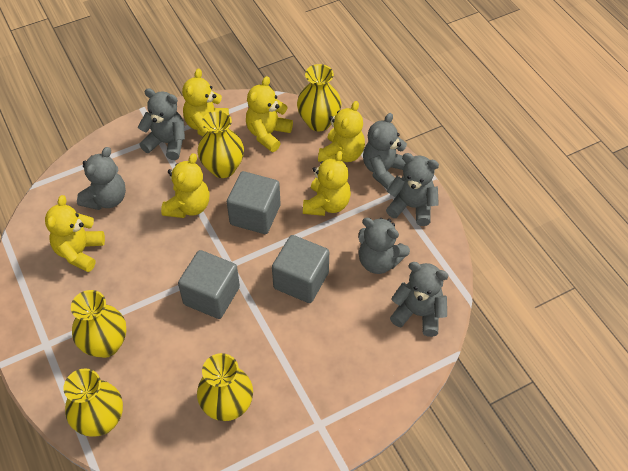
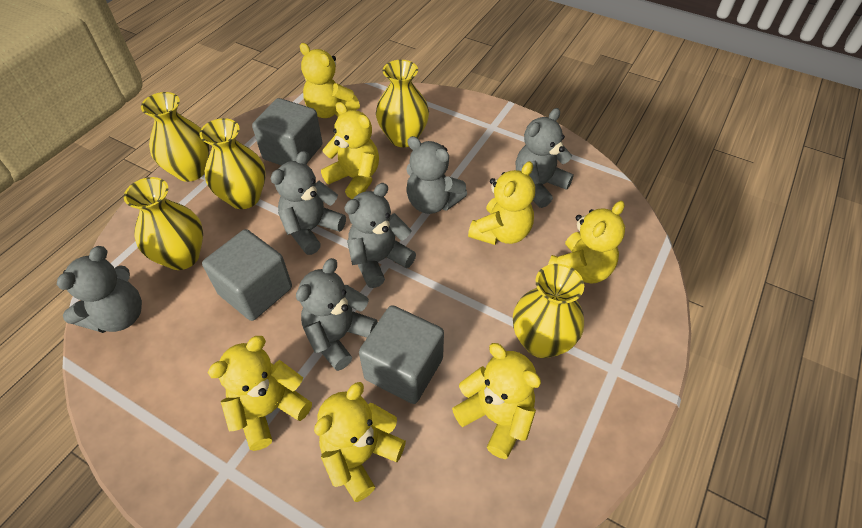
yellow teddy bear: 6 -> 7

